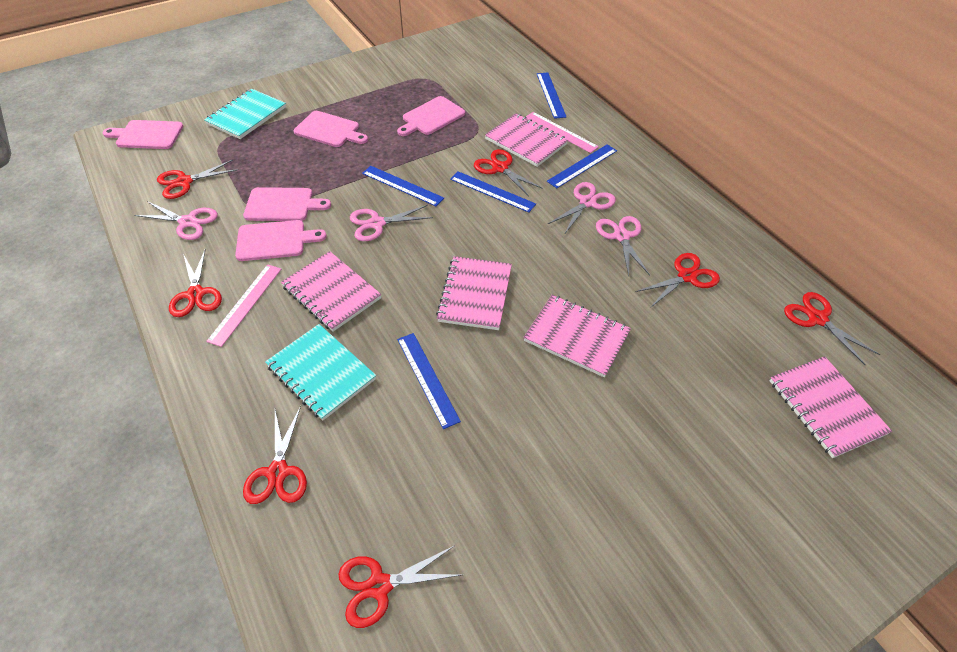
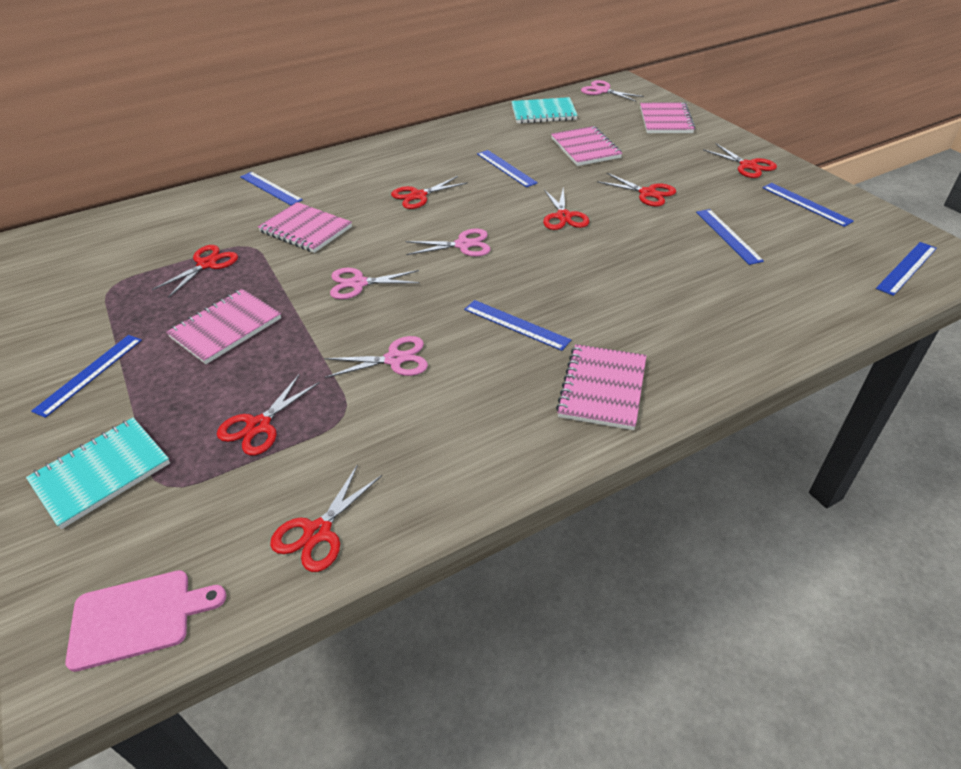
blue ruler: 5 -> 7
pink cutting board: 5 -> 1
pink ruler: 2 -> 0

